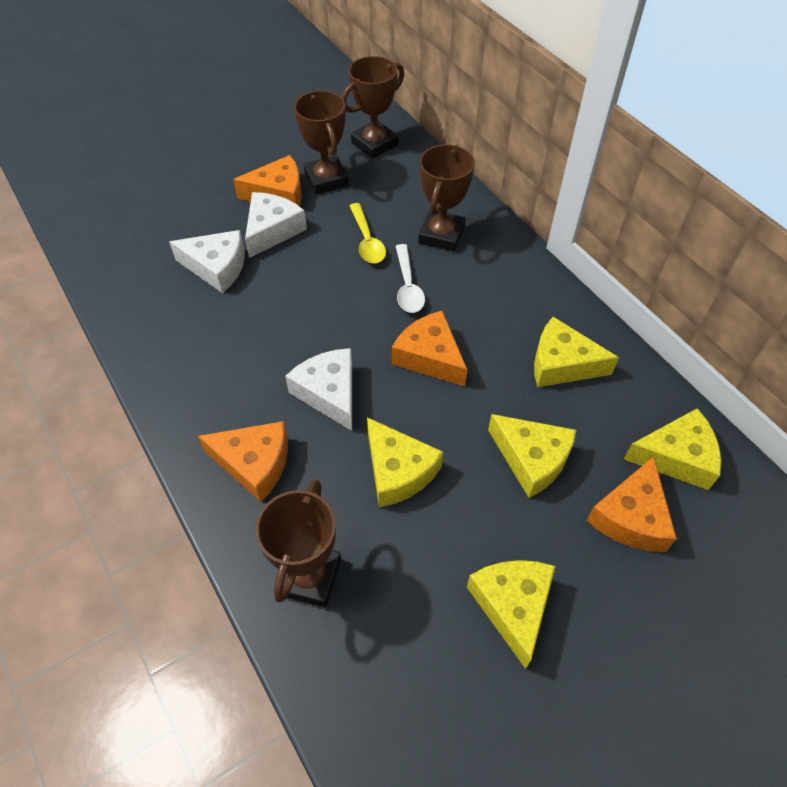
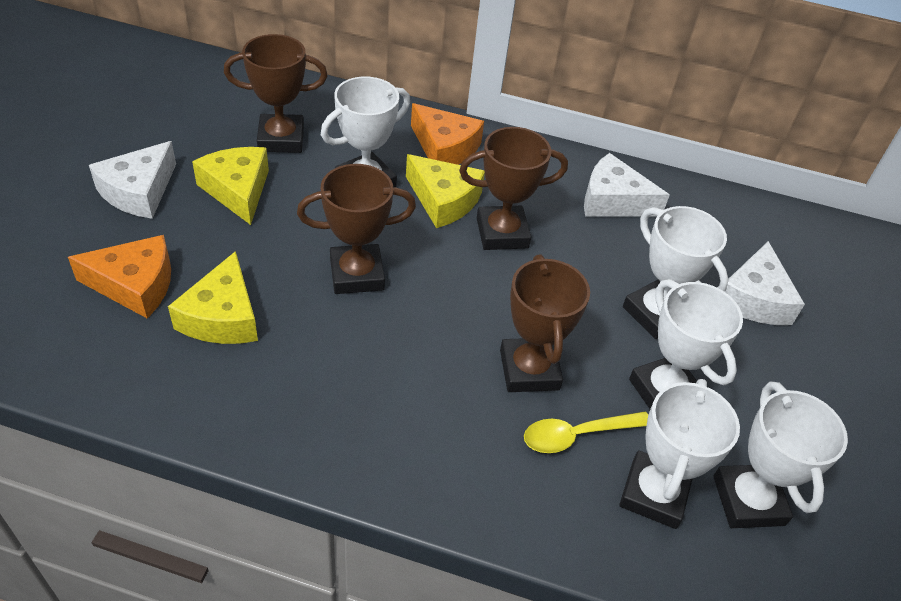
orange cheese: 4 -> 2
white spoon: 1 -> 0
white trophy: 0 -> 5
yellow cheese: 5 -> 3

